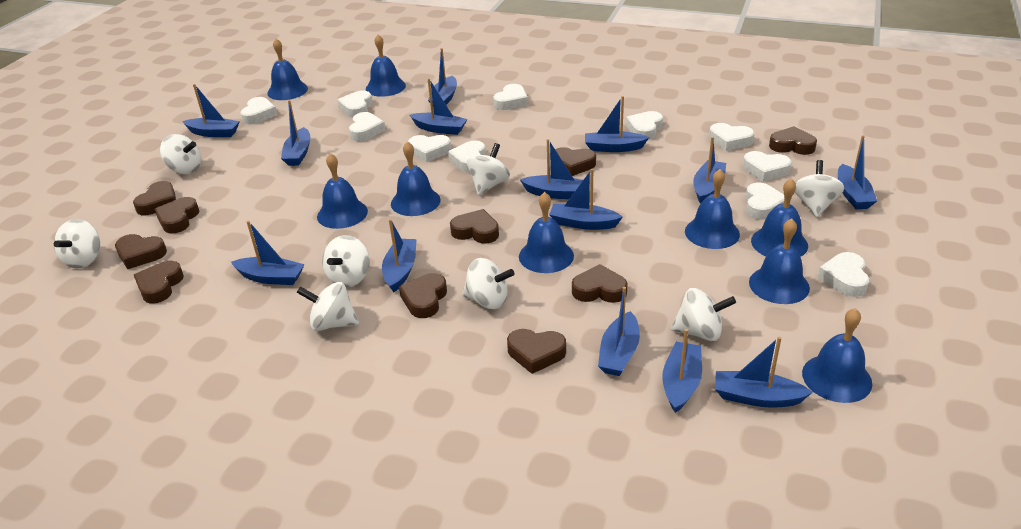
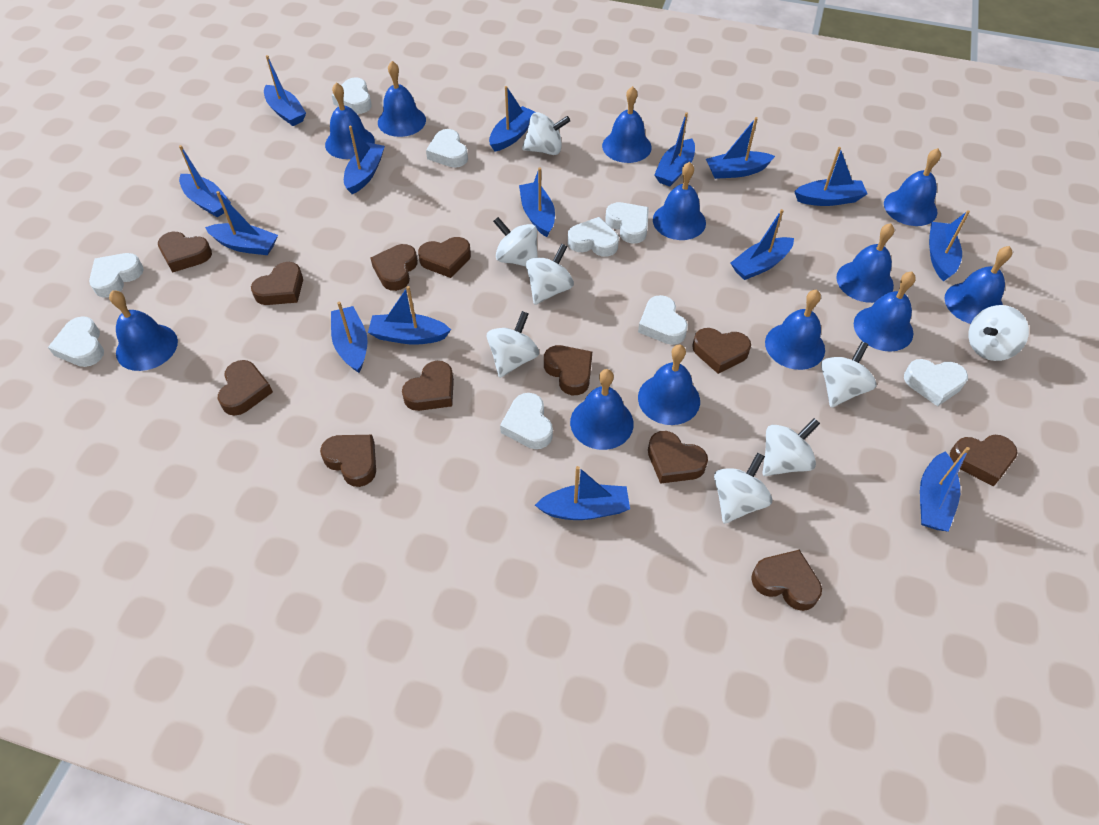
blue bell: 9 -> 12
blue boat: 14 -> 15
brown heart: 10 -> 12
white heart: 11 -> 9

